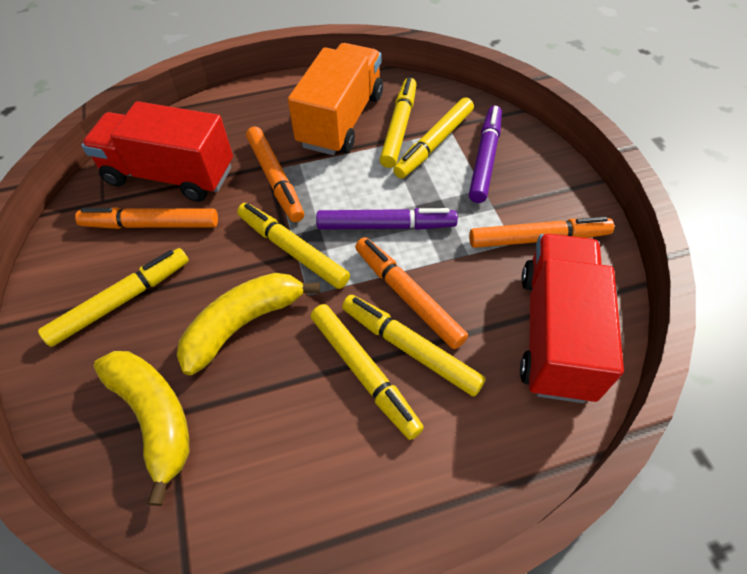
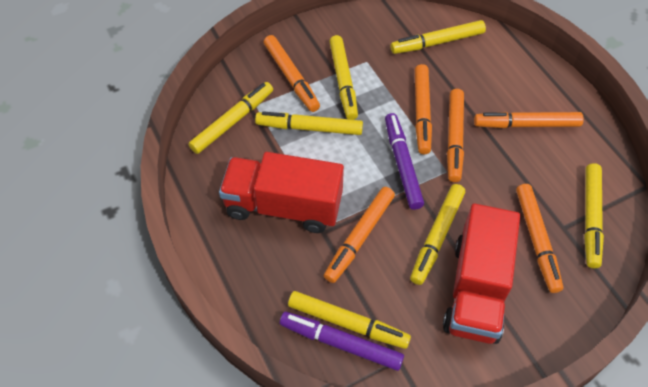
orange marker: 4 -> 6
orange truck: 1 -> 0
yellow banana: 2 -> 0
yellow marker: 6 -> 7

